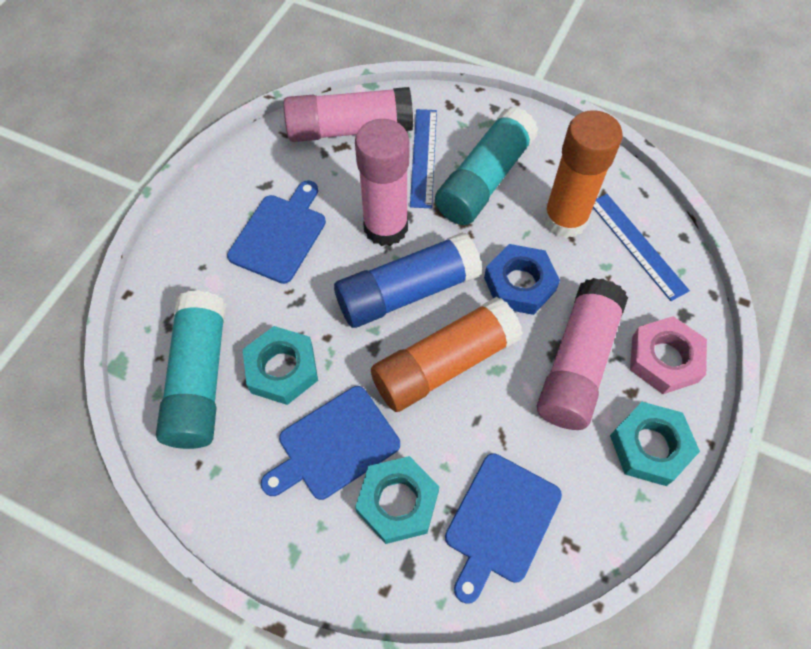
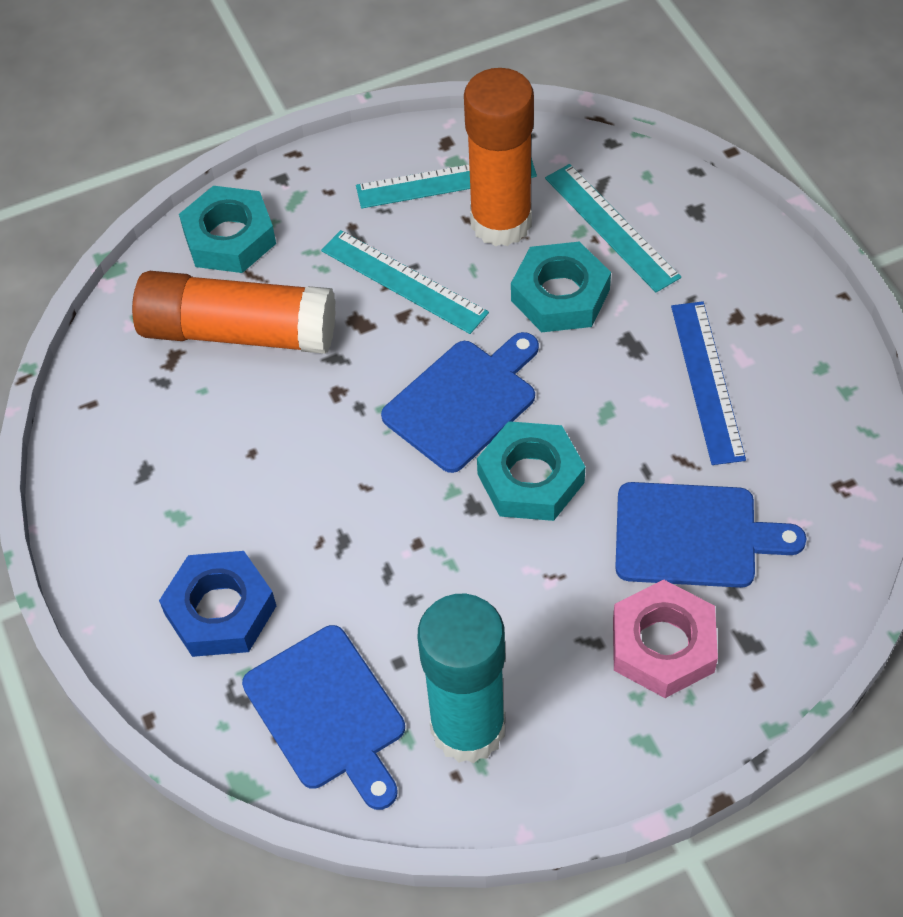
blue glue stick: 1 -> 0
blue ruler: 2 -> 1
pink glue stick: 3 -> 0
turquoise glue stick: 2 -> 1
turquoise ruler: 0 -> 3

